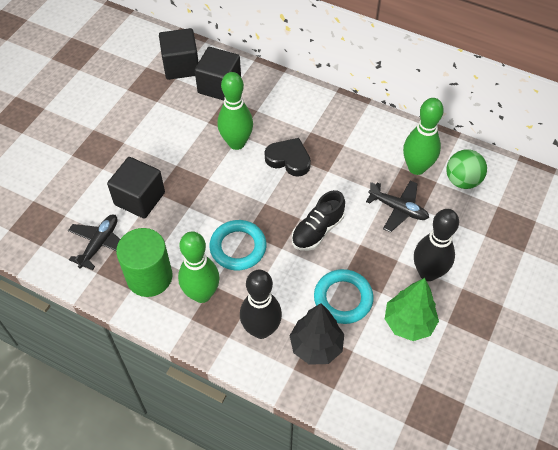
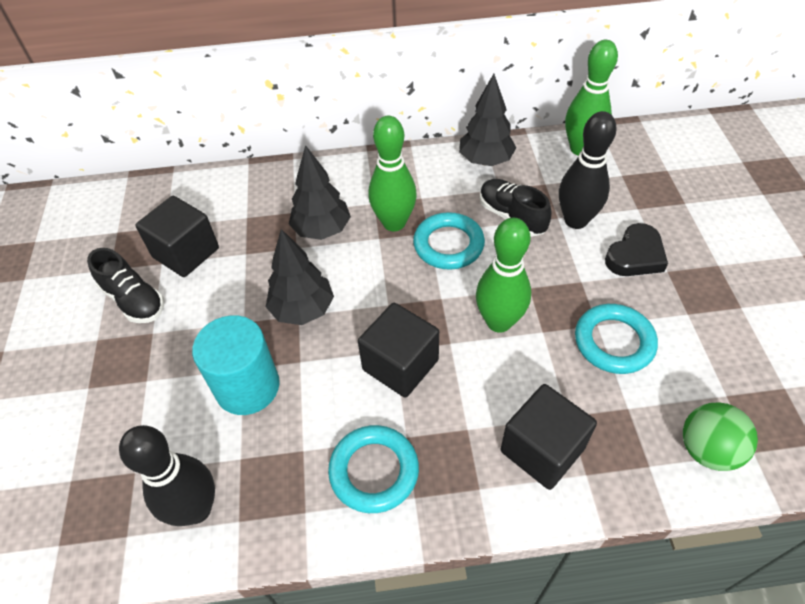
black plane: 2 -> 0
black shoe: 1 -> 2
black tree: 1 -> 3
green cylinder: 1 -> 0
green tree: 1 -> 0
turquoise cylinder: 0 -> 1
turquoise ring: 2 -> 3

